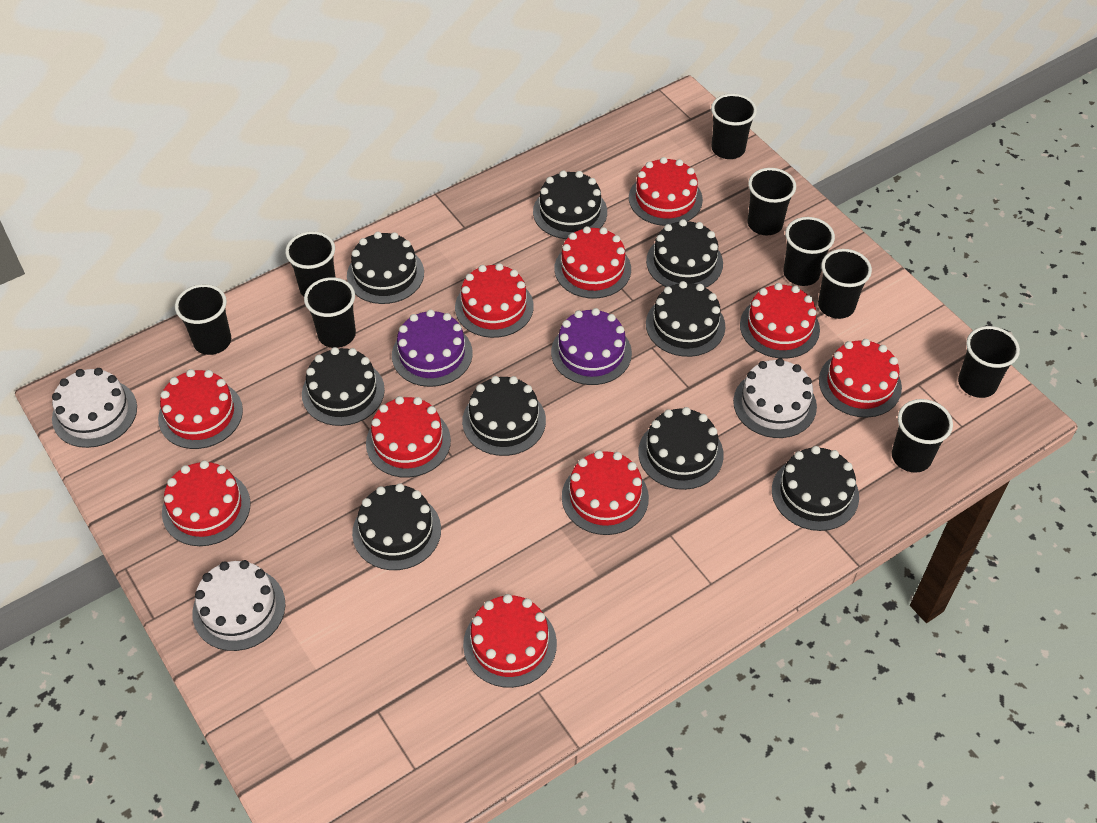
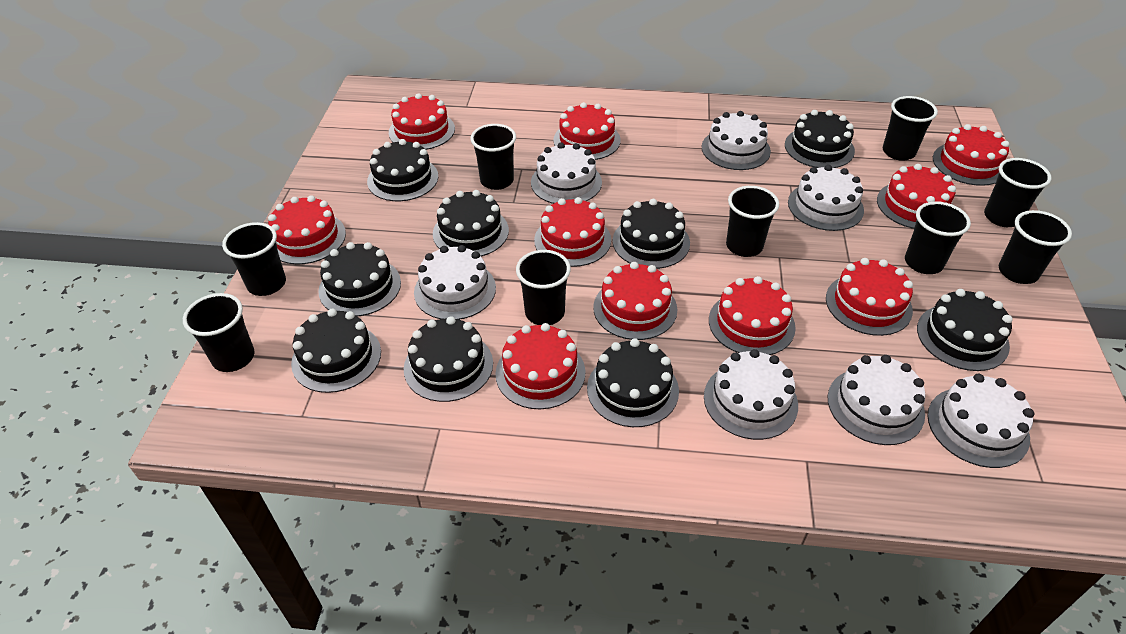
purple cake: 2 -> 0
white cake: 3 -> 7

